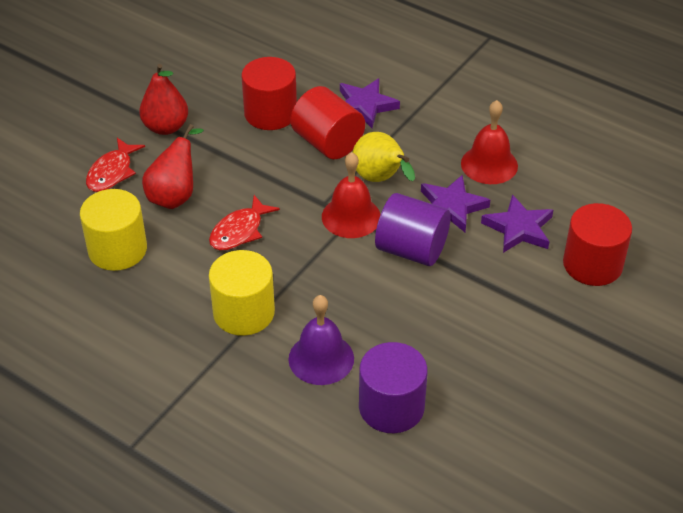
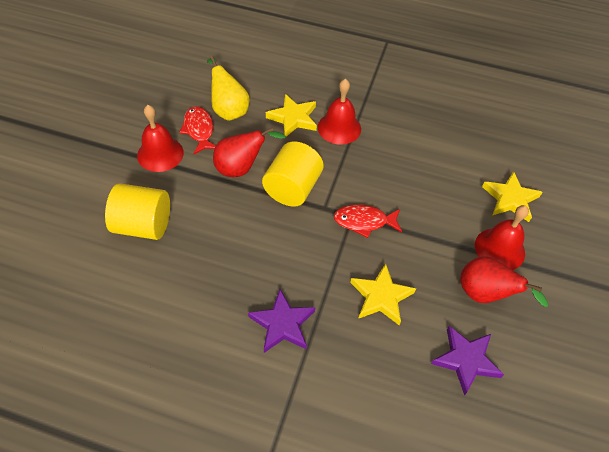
purple bell: 1 -> 0
purple cylinder: 2 -> 0
purple star: 3 -> 2
red bell: 2 -> 3
red cylinder: 3 -> 0
yellow star: 0 -> 3

